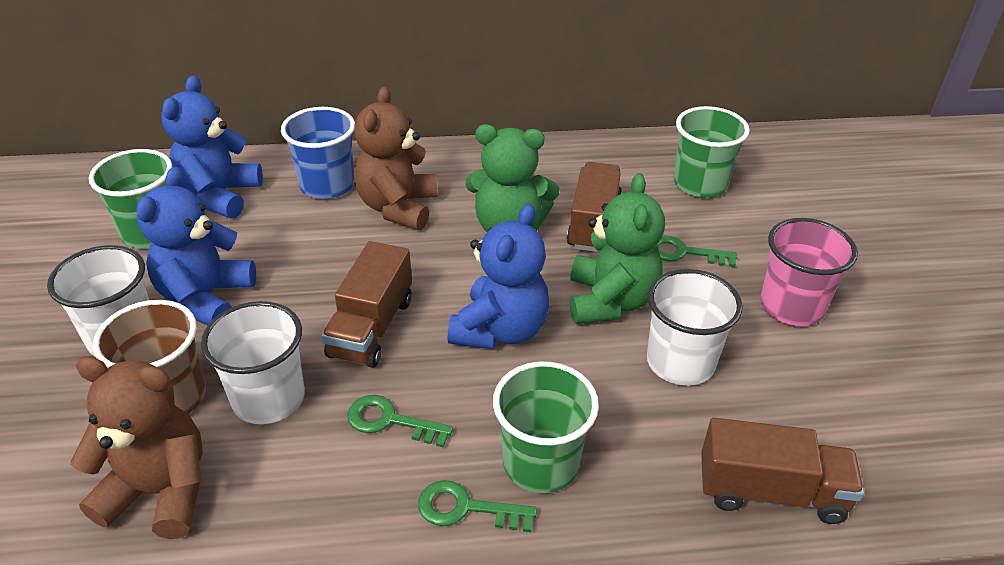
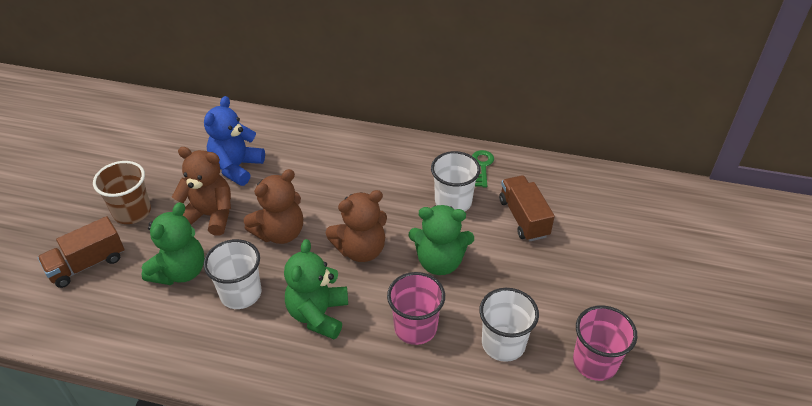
blue cup: 1 -> 0
blue teddy bear: 3 -> 1
brown teddy bear: 2 -> 3
brown truck: 3 -> 2
green cup: 3 -> 0
green key: 3 -> 1
green teddy bear: 2 -> 3
pink cup: 1 -> 2

